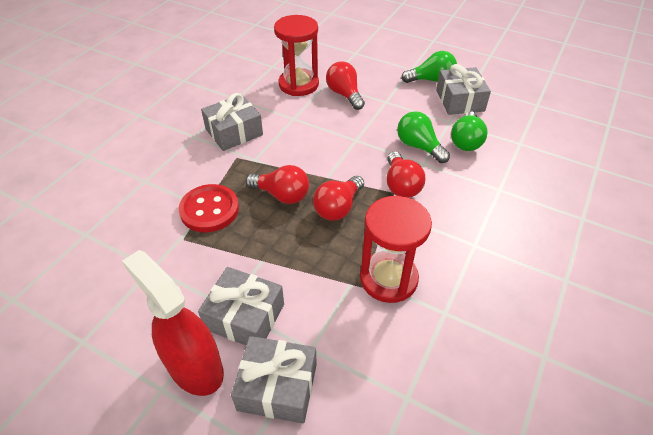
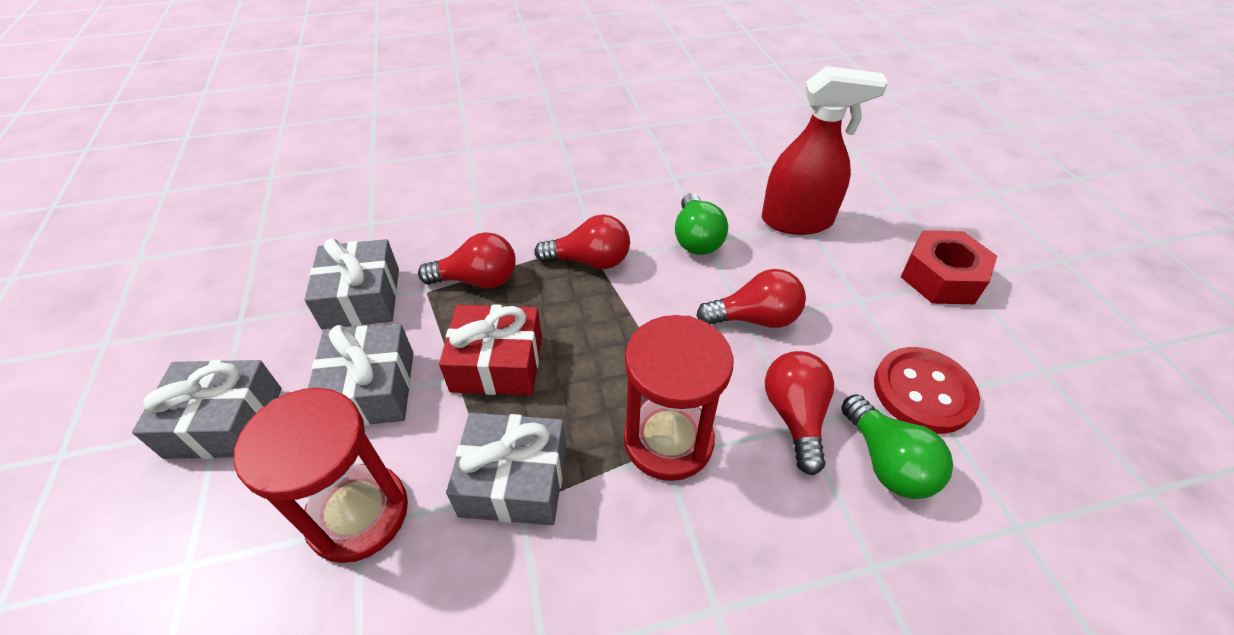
green light bulb: 3 -> 2
red gift: 0 -> 1
red nut: 0 -> 1

